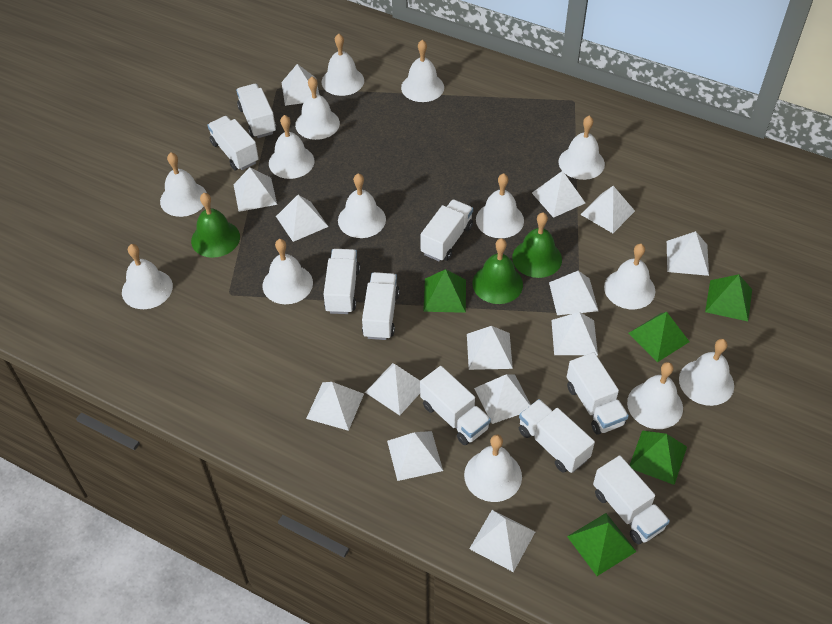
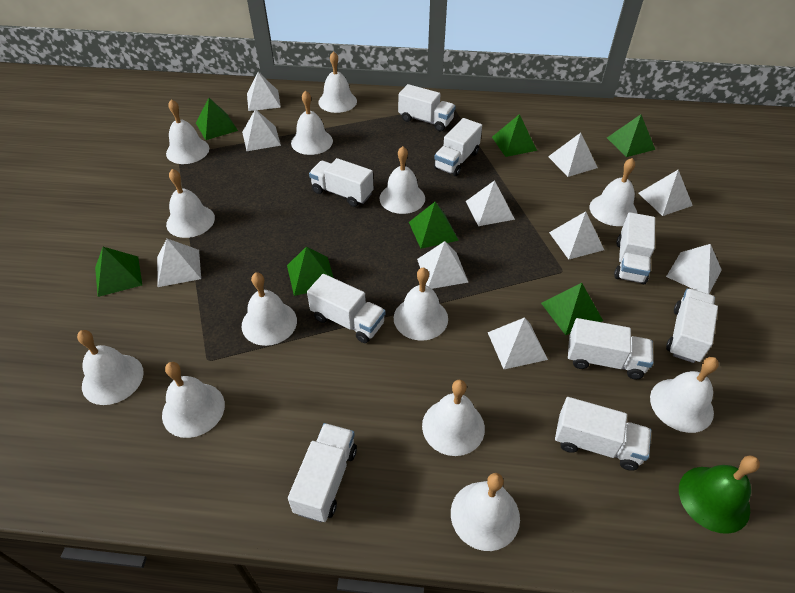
green bell: 3 -> 1
green pyramid: 5 -> 7
white bell: 14 -> 13
white pyramid: 14 -> 10

